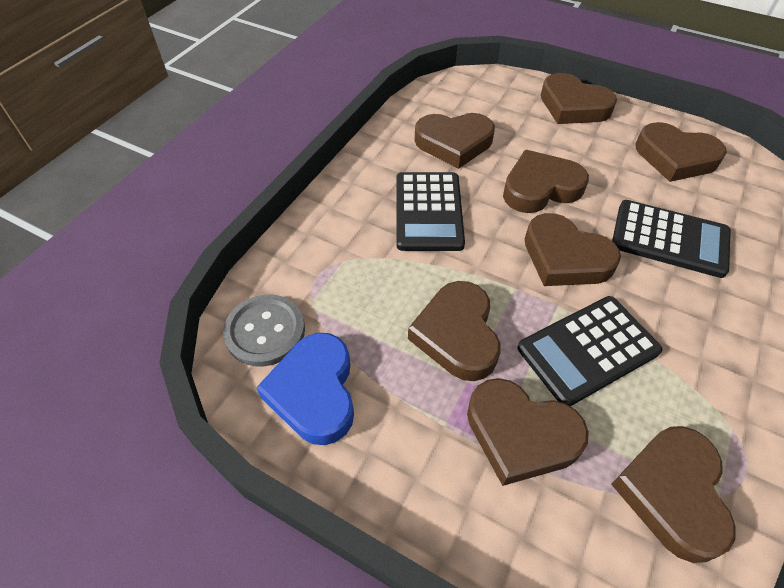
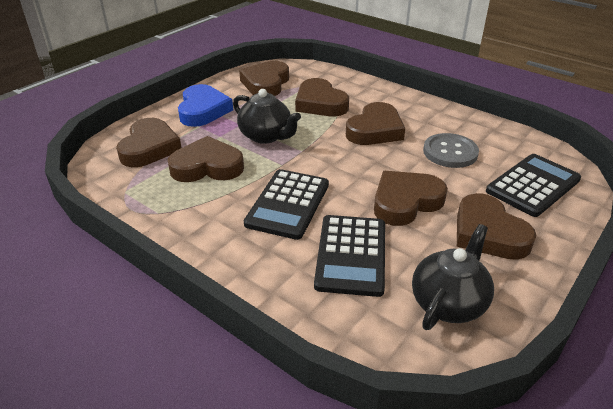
black teapot: 0 -> 2
brown heart: 8 -> 7

